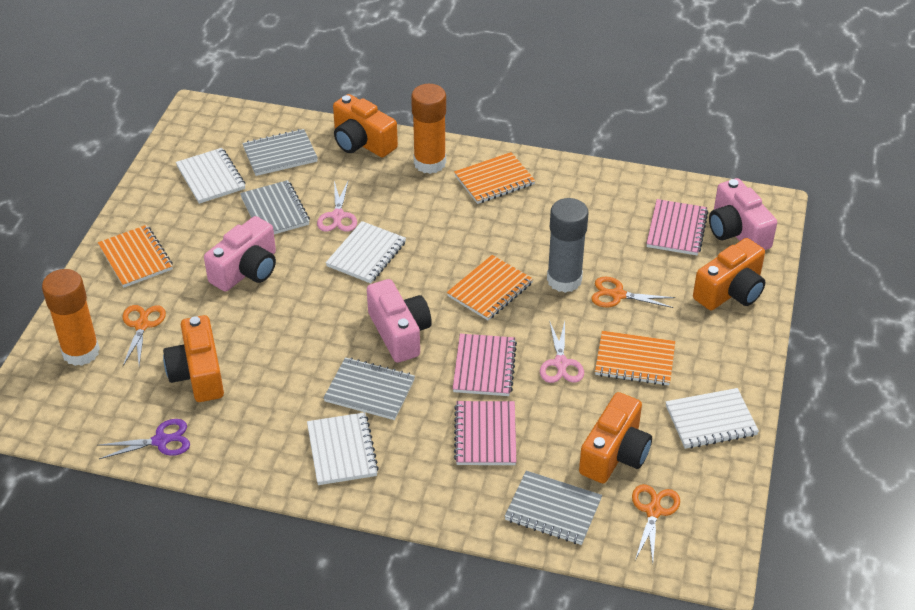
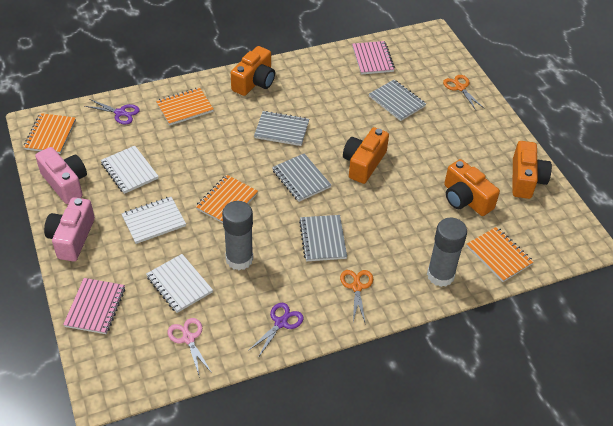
grey glue stick: 1 -> 2
orange glue stick: 2 -> 0
orange scissors: 3 -> 2
pink camera: 3 -> 2
pink notebook: 3 -> 2
pink scissors: 2 -> 1
purple scissors: 1 -> 2
white notebook: 4 -> 3

